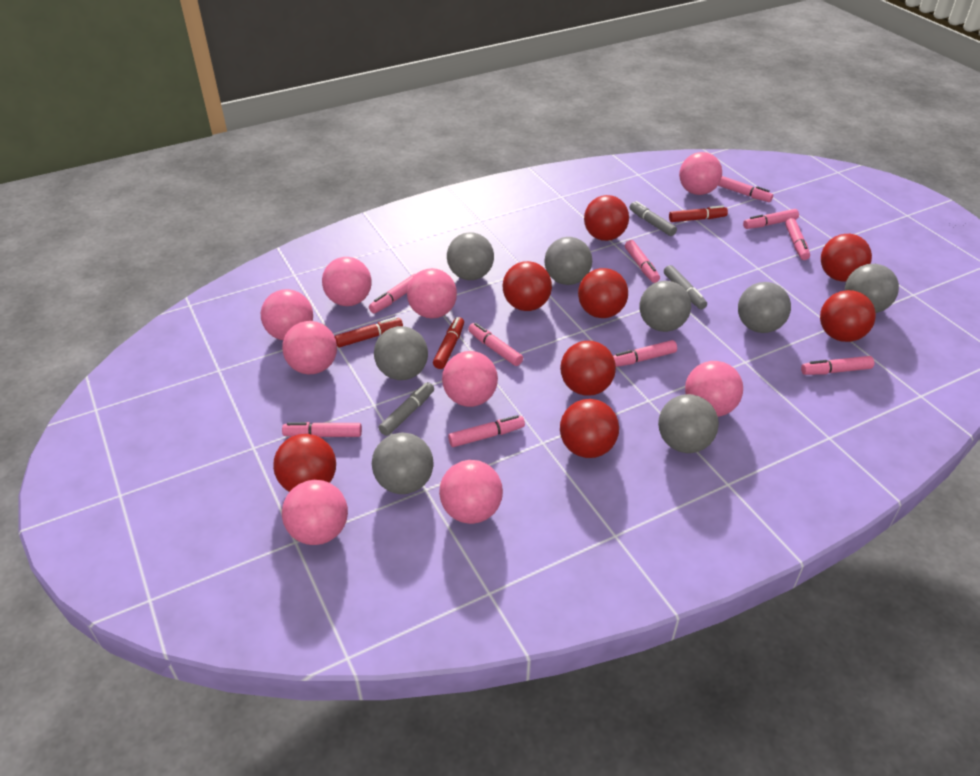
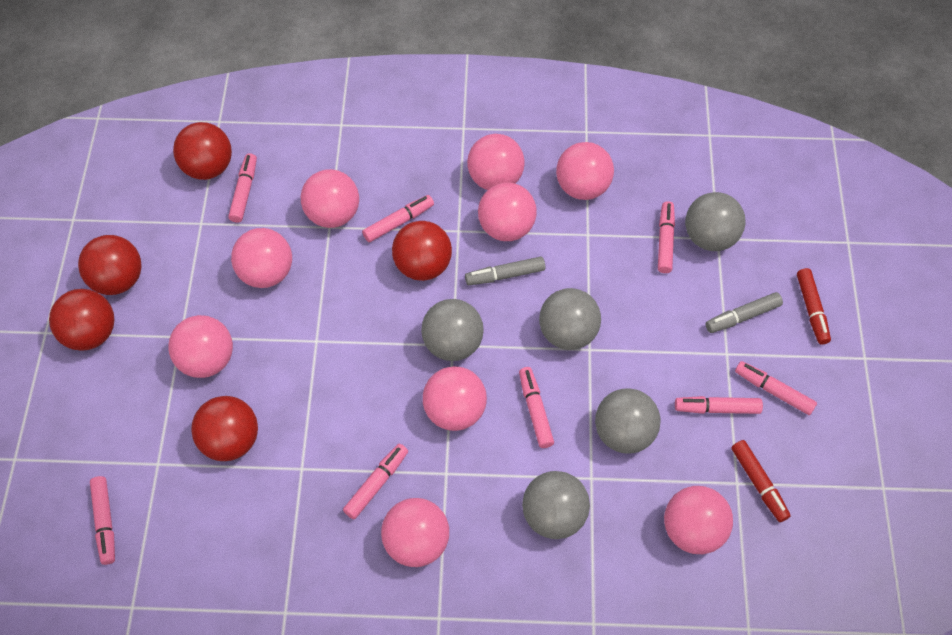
grey ball: 8 -> 5
grey marker: 3 -> 2
pink marker: 10 -> 8
red ball: 8 -> 5
red marker: 3 -> 2

